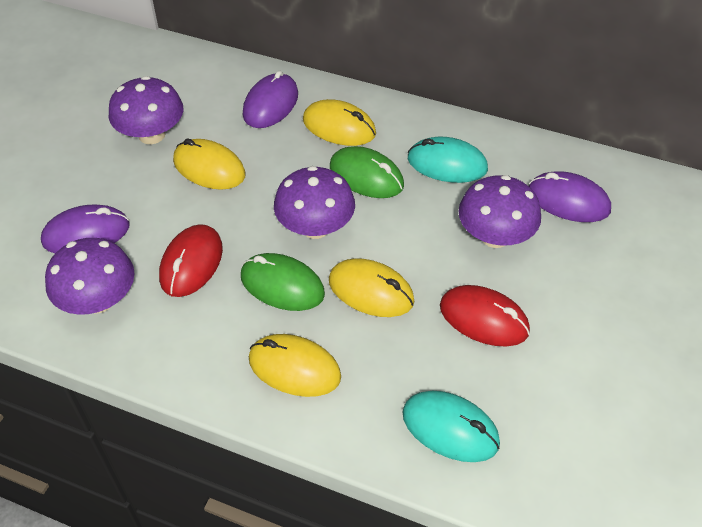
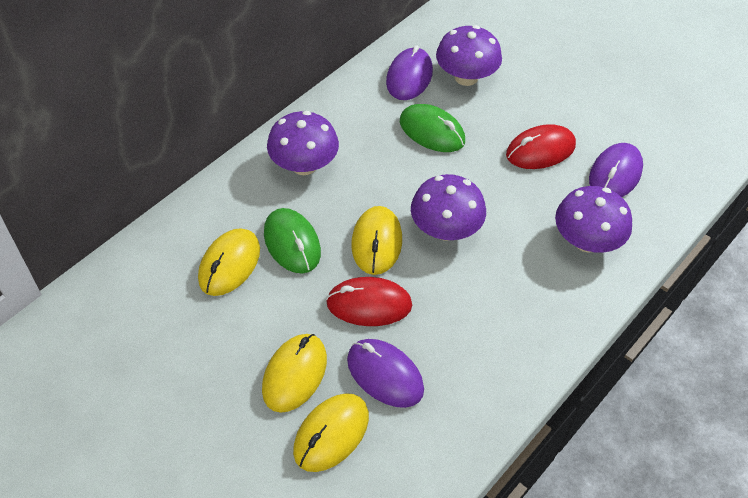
turquoise mouse: 2 -> 0

